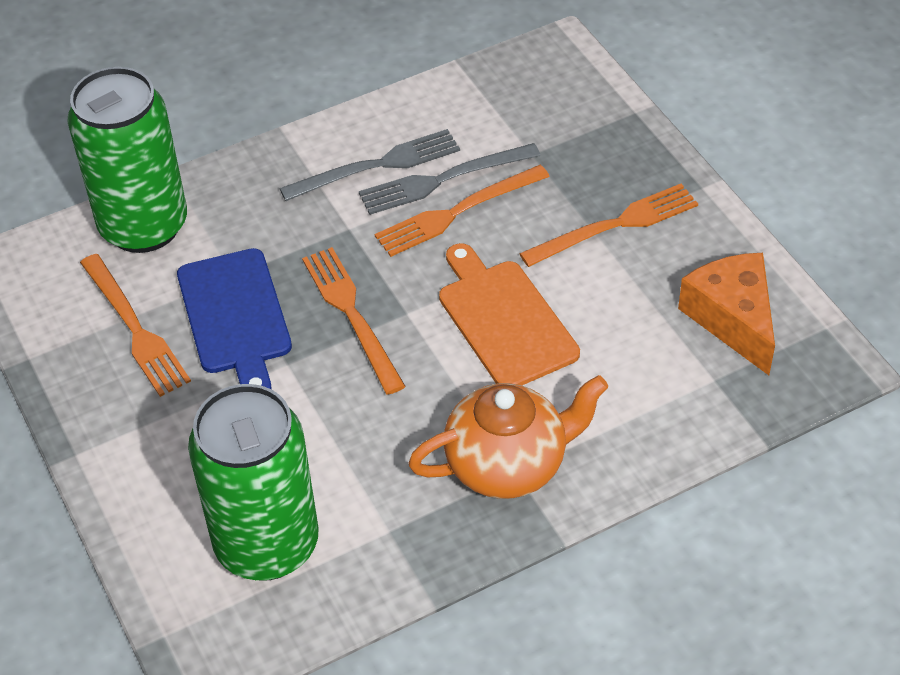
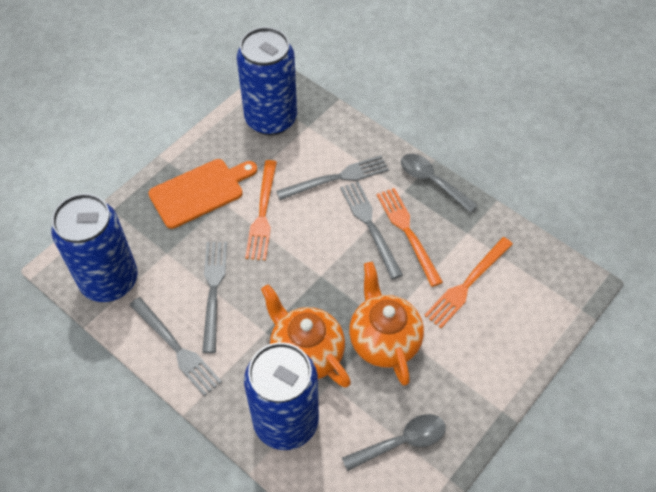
blue can: 0 -> 3
blue cutting board: 1 -> 0
green can: 2 -> 0
grey fork: 2 -> 4
grey spoon: 0 -> 2
orange cheese: 1 -> 0
orange fork: 4 -> 3
orange teapot: 1 -> 2

